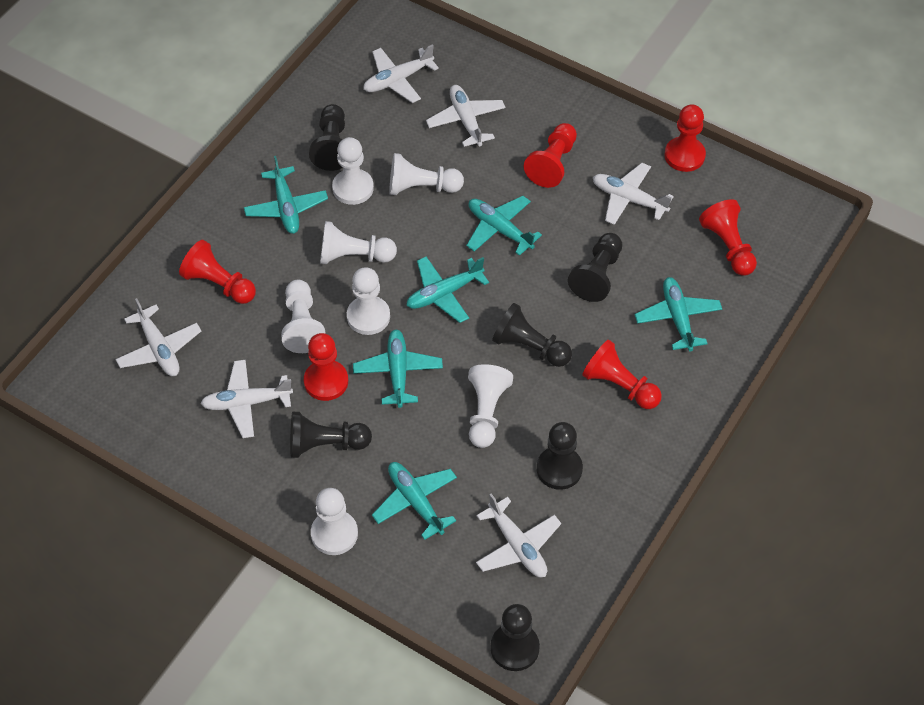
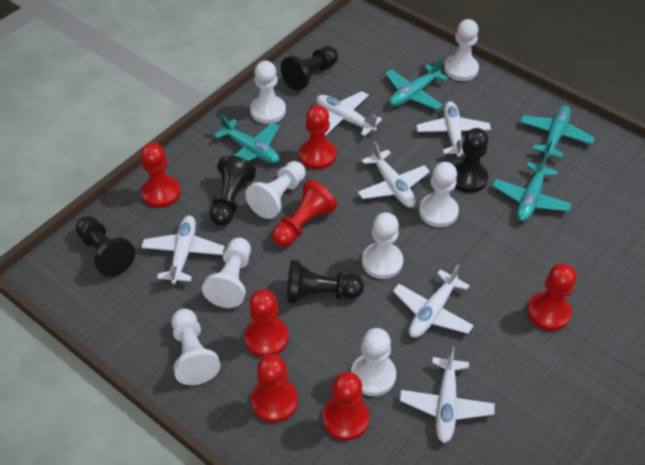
black pawn: 6 -> 5
red pawn: 6 -> 7
turquoise plane: 6 -> 4
white pawn: 7 -> 8

